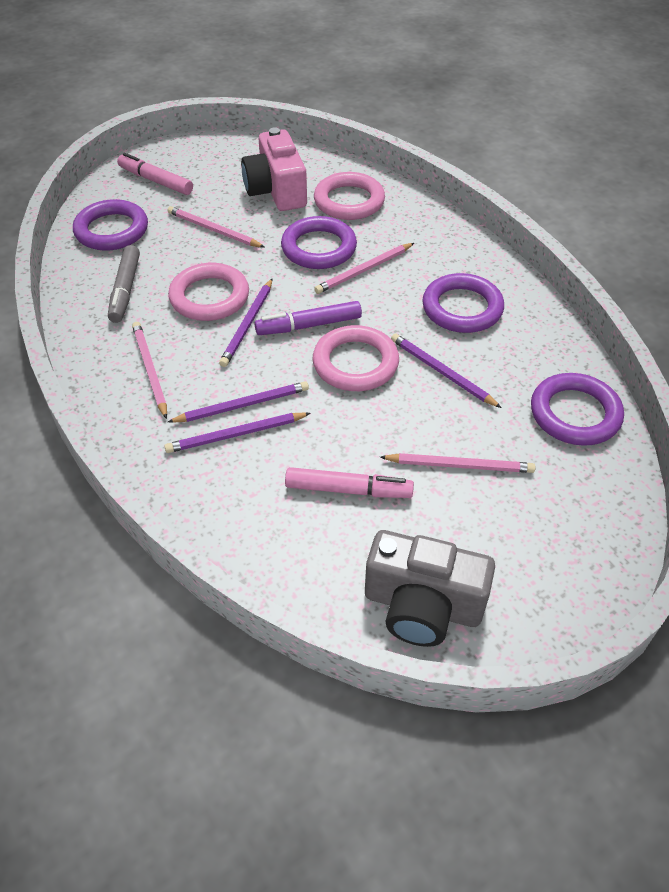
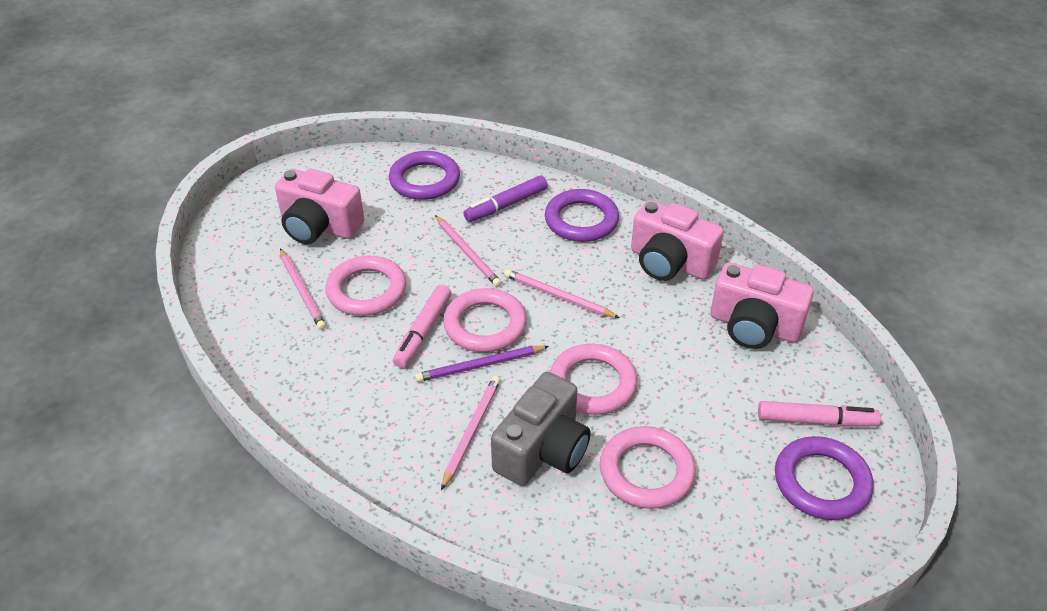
grey marker: 1 -> 0
pink camera: 1 -> 3
pink ring: 3 -> 4
purple pencil: 4 -> 1
purple ring: 4 -> 3

